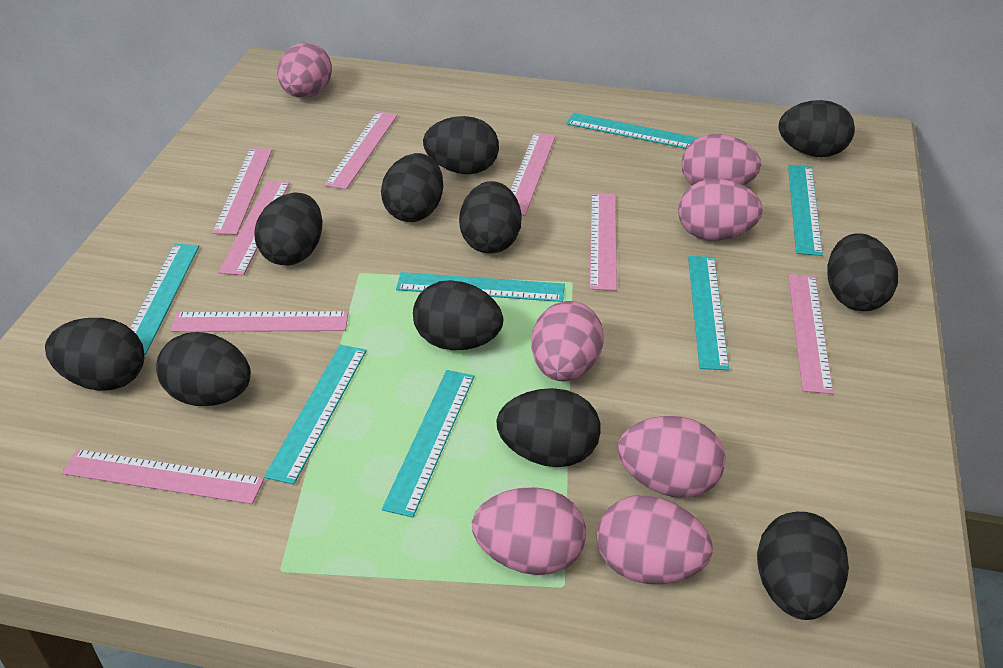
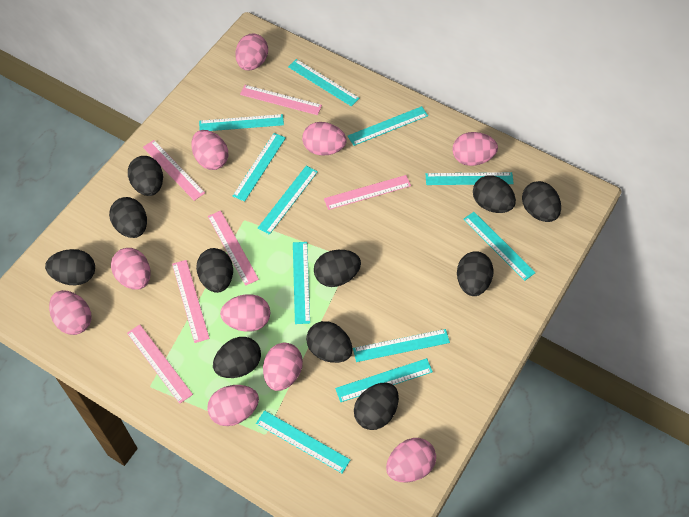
pink egg: 7 -> 10
pink ruler: 8 -> 6
turquoise ruler: 7 -> 11

